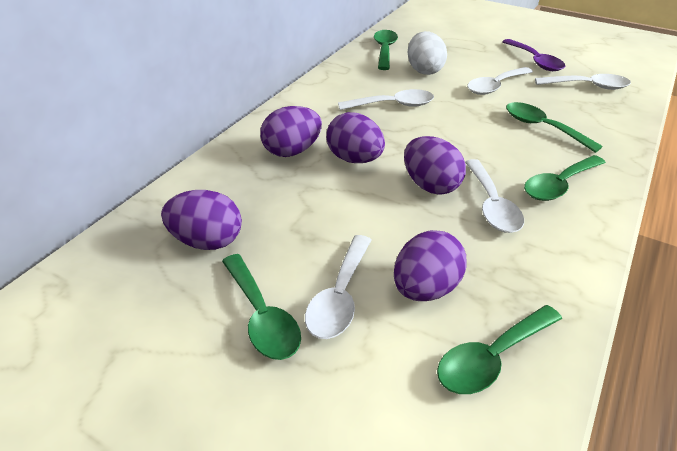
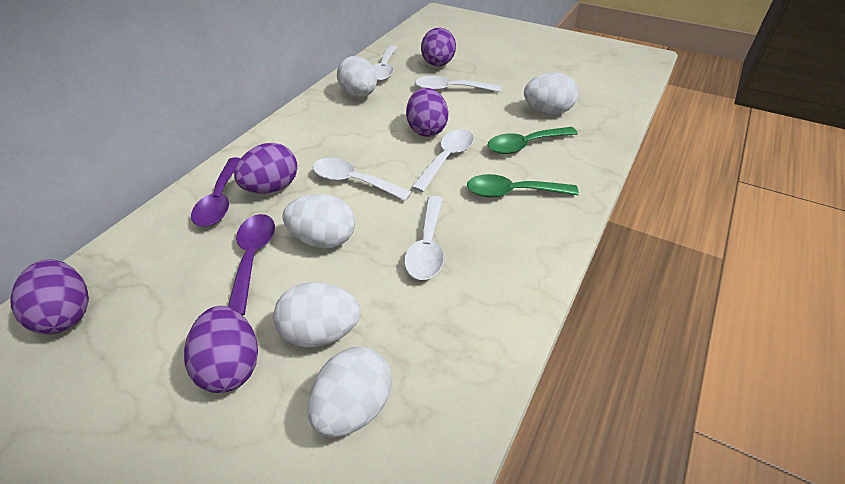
green spoon: 5 -> 2
purple spoon: 1 -> 2
white egg: 1 -> 5

